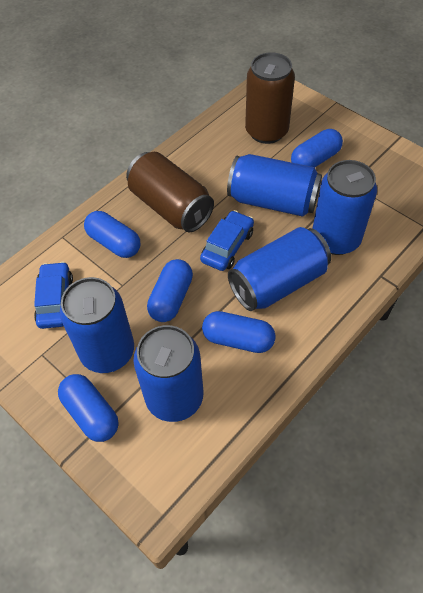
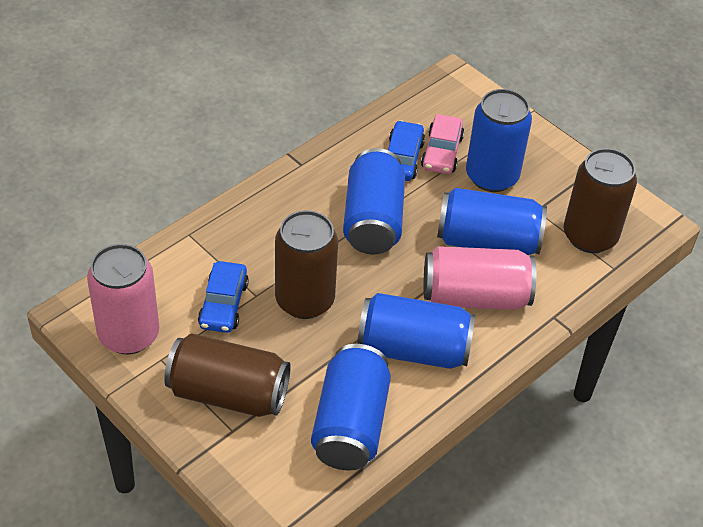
blue capsule: 5 -> 0
brown can: 2 -> 3
pink can: 0 -> 2
pink car: 0 -> 1

